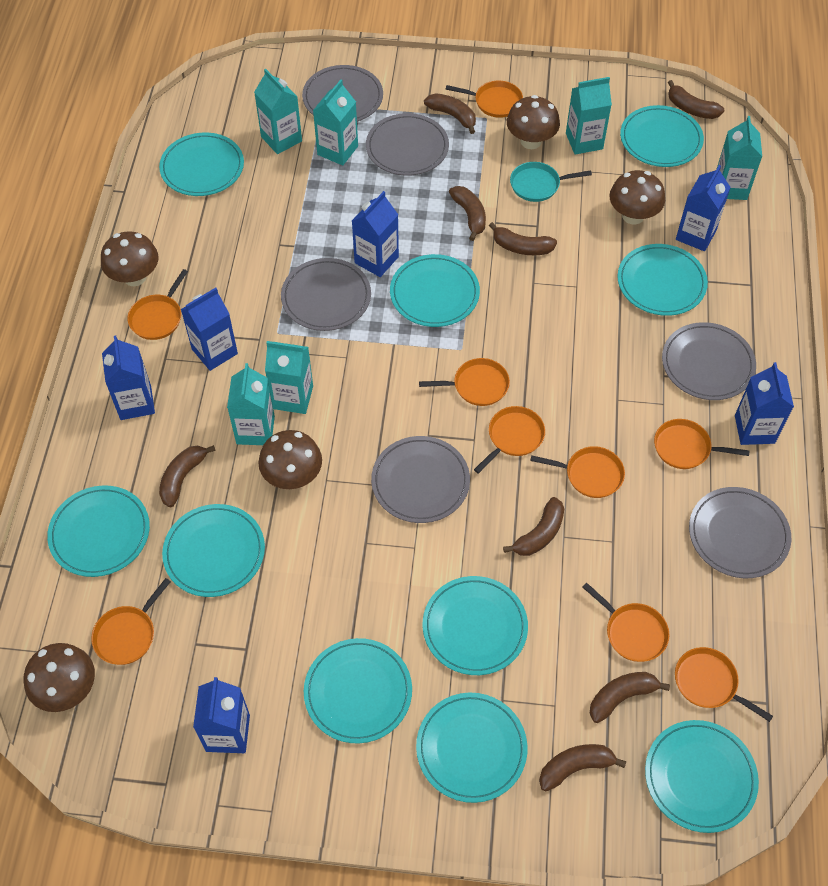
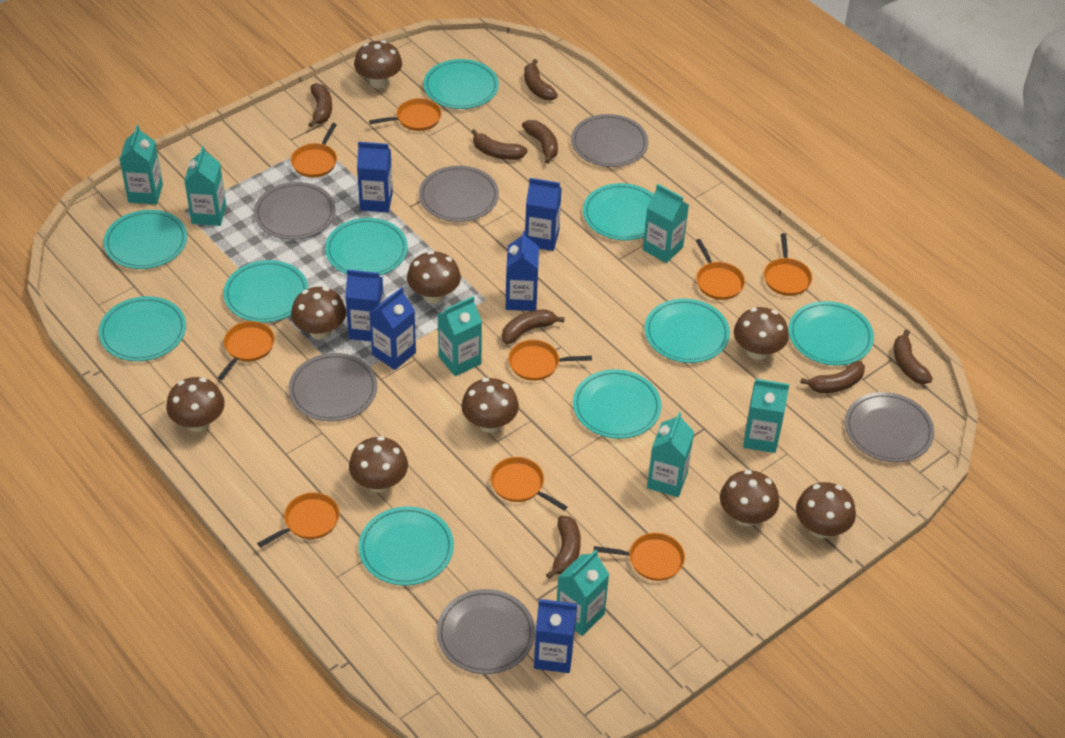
brown mushroom: 5 -> 9
turquoise carton: 6 -> 7
turquoise pan: 1 -> 0

